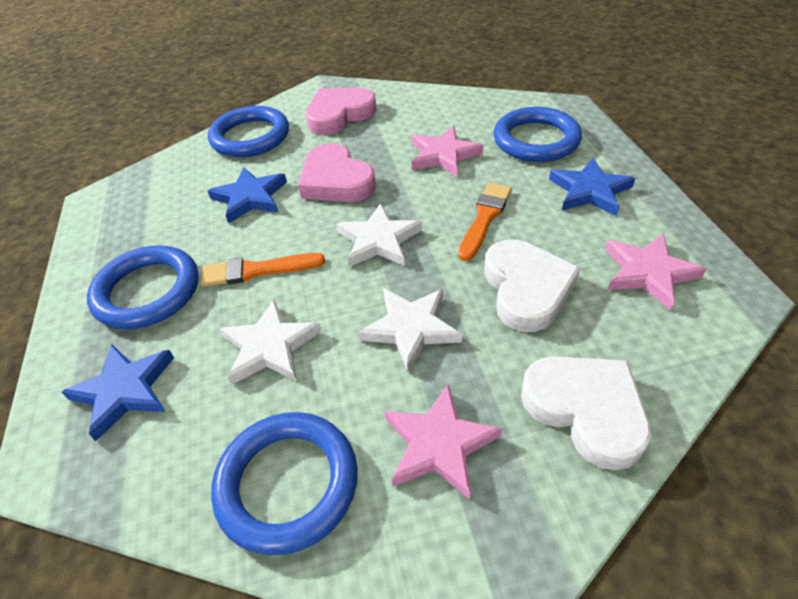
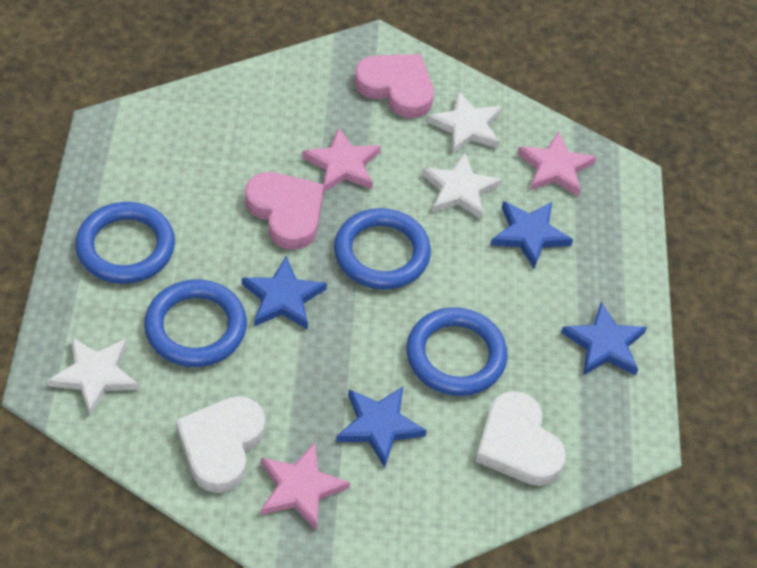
blue star: 3 -> 4
orange brush: 2 -> 0

